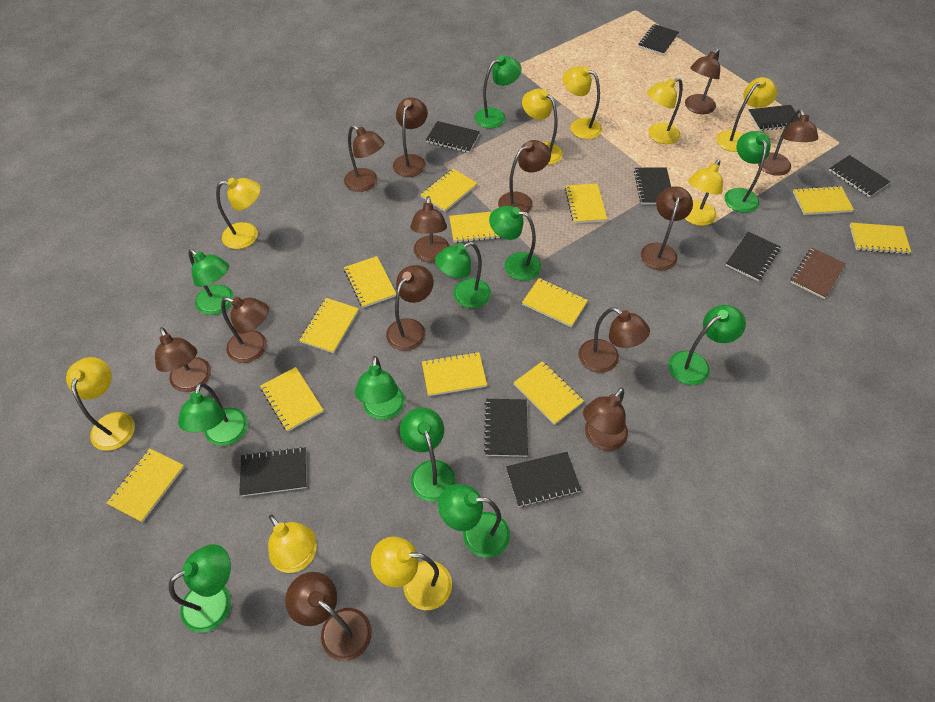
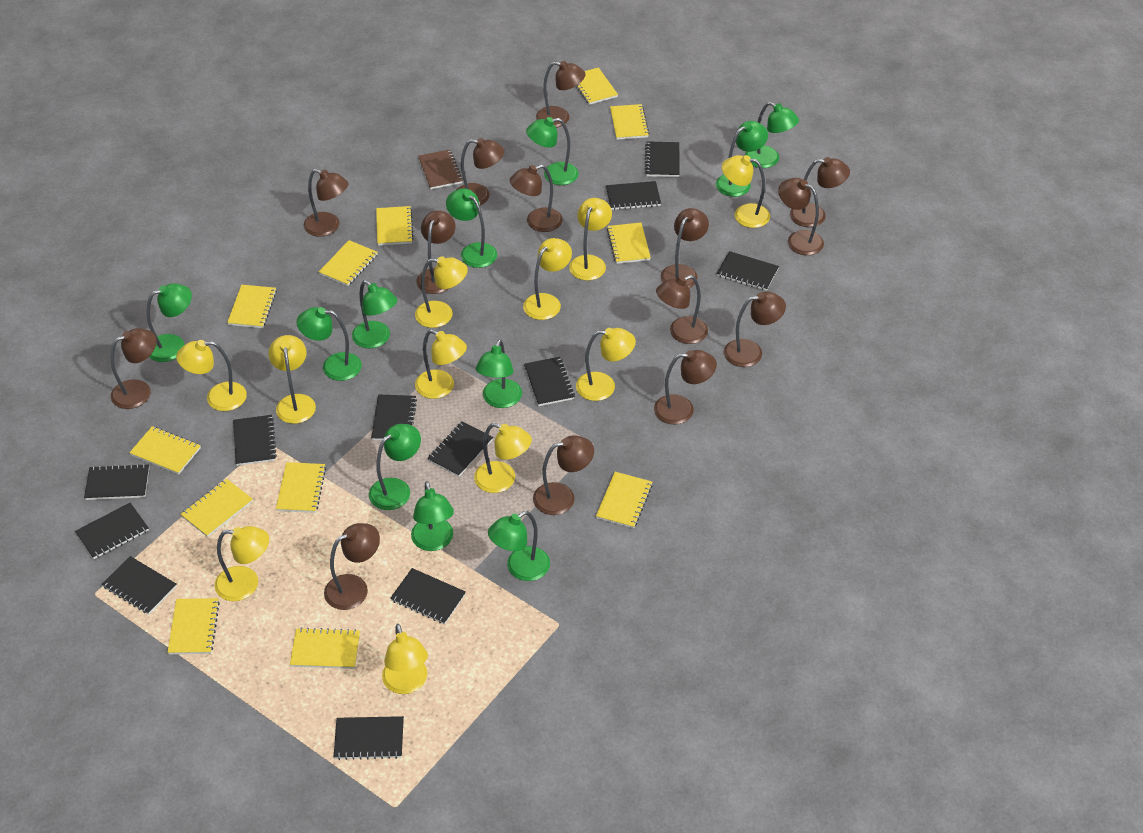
black notebook: 9 -> 12
brown lamp: 13 -> 14
yellow lamp: 9 -> 11

